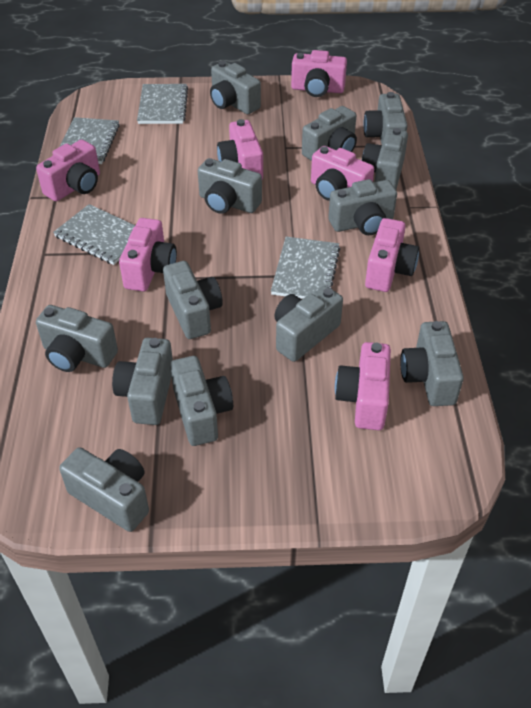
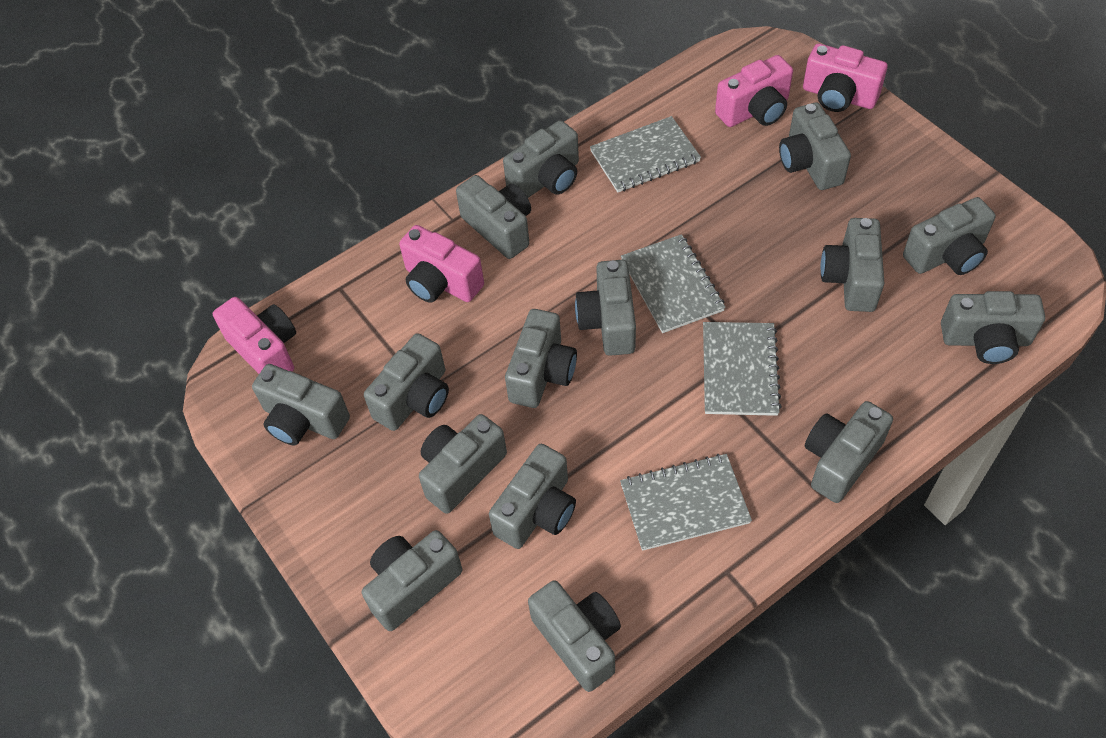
grey camera: 13 -> 15
pink camera: 7 -> 4

